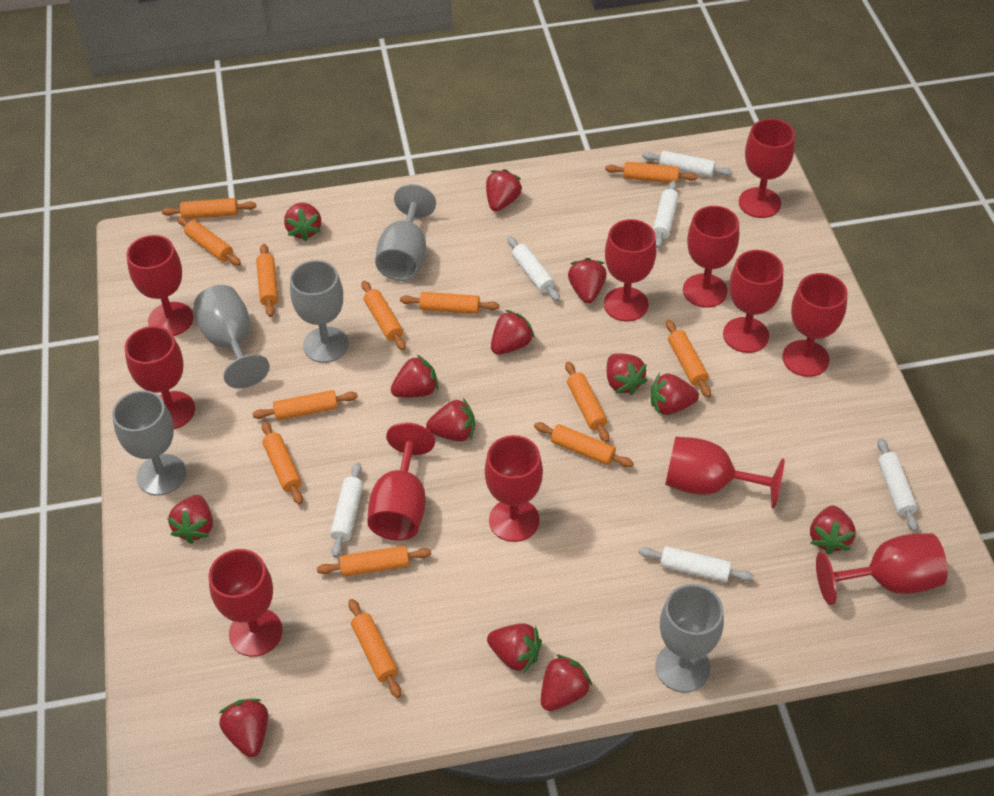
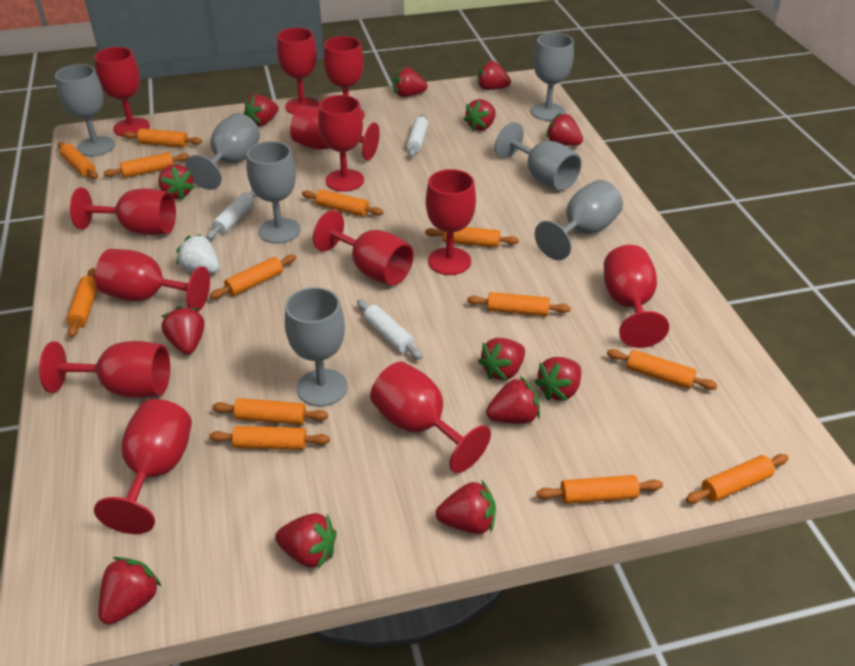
grey goblet: 5 -> 7
red goblet: 12 -> 13
white rolling pin: 6 -> 3
white strawberry: 0 -> 1

